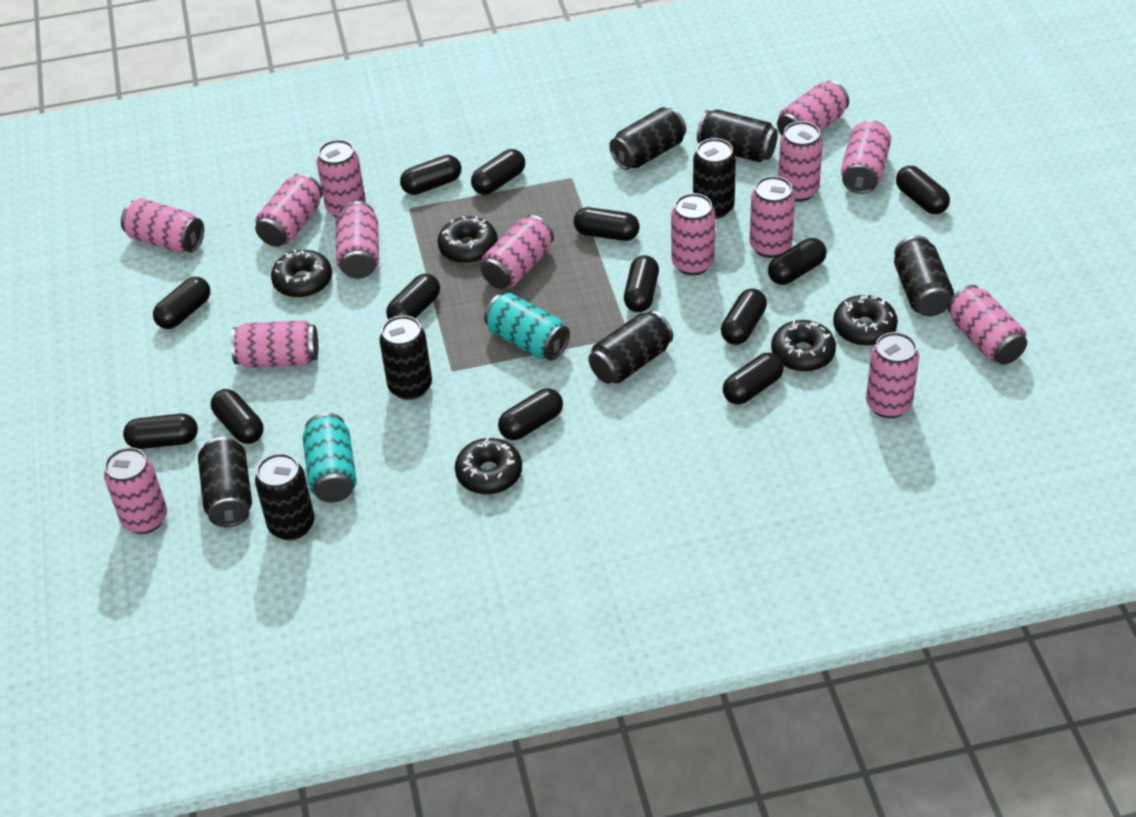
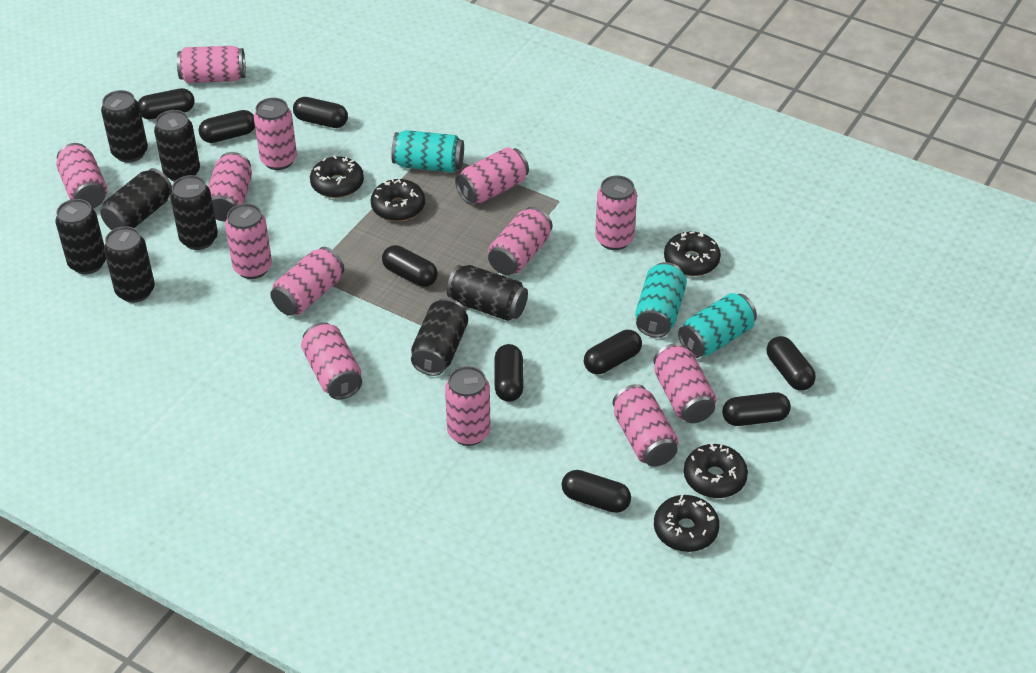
black capsule: 13 -> 9
pink can: 14 -> 13
turquoise can: 2 -> 3

